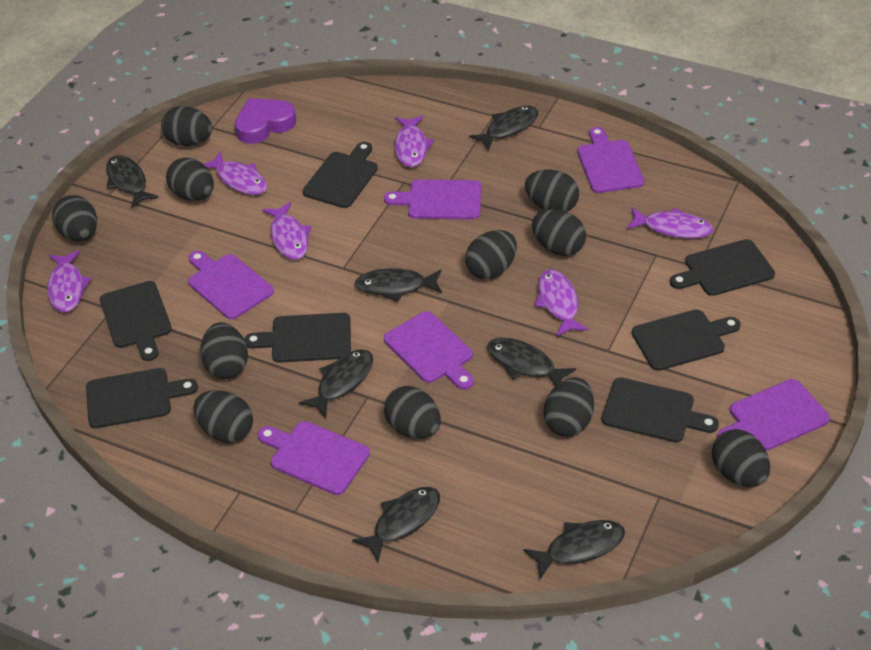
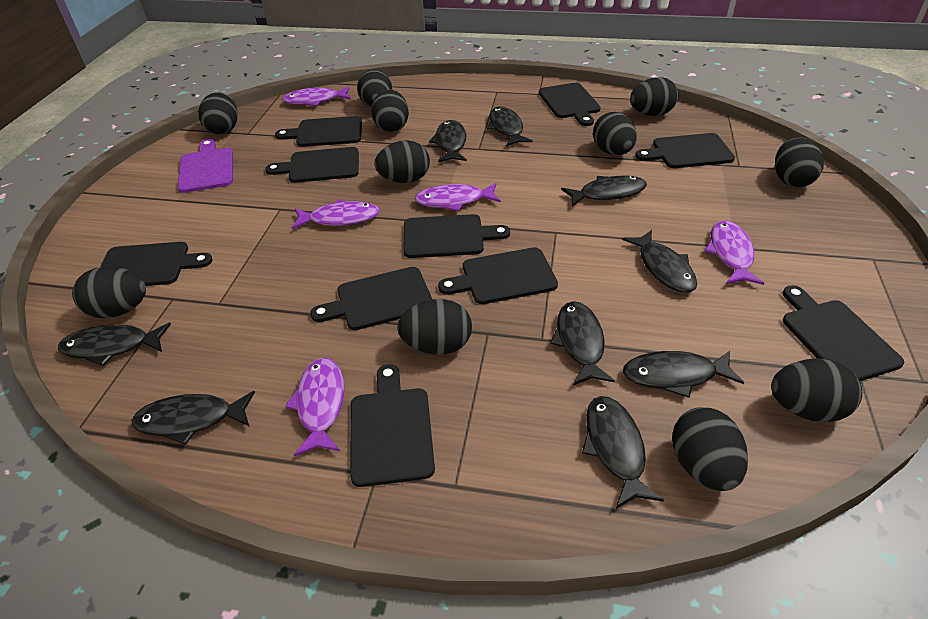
black cutting board: 7 -> 10
black fish: 7 -> 9
purple cutting board: 6 -> 1
purple fish: 6 -> 5
purple heart: 1 -> 0

